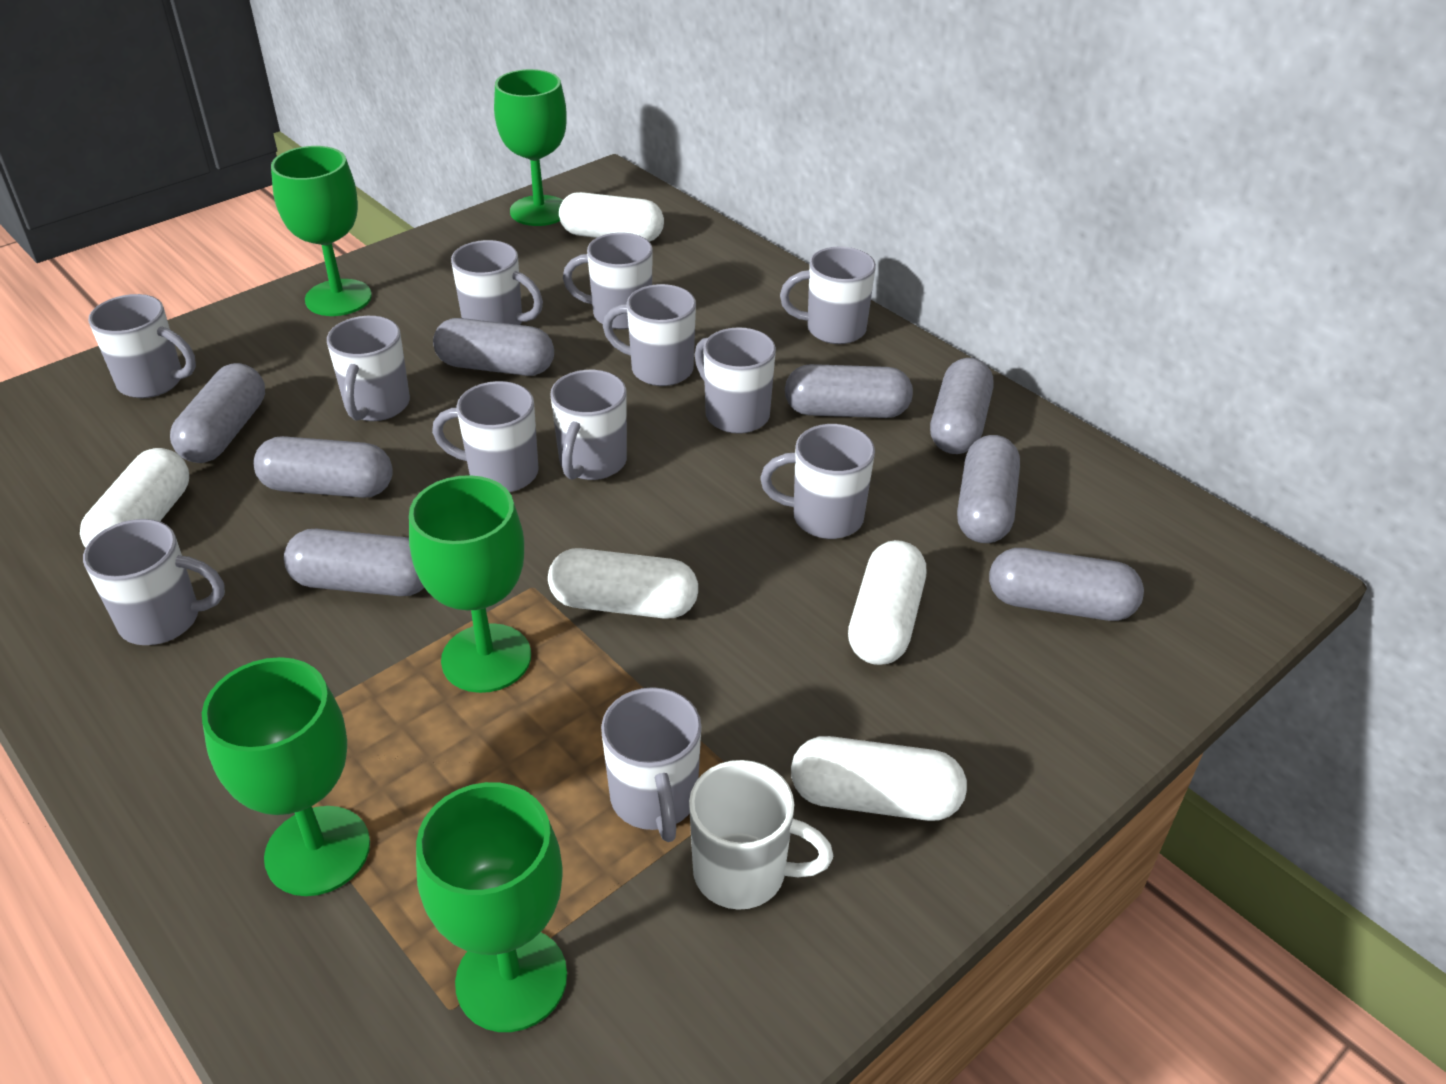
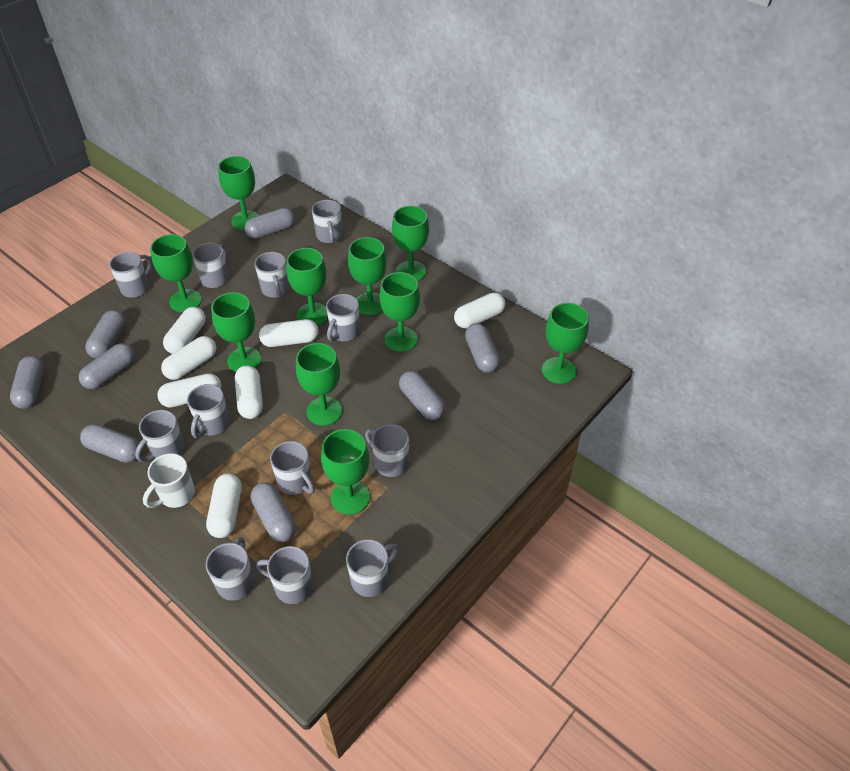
green goblet: 5 -> 10
white capsule: 5 -> 7

